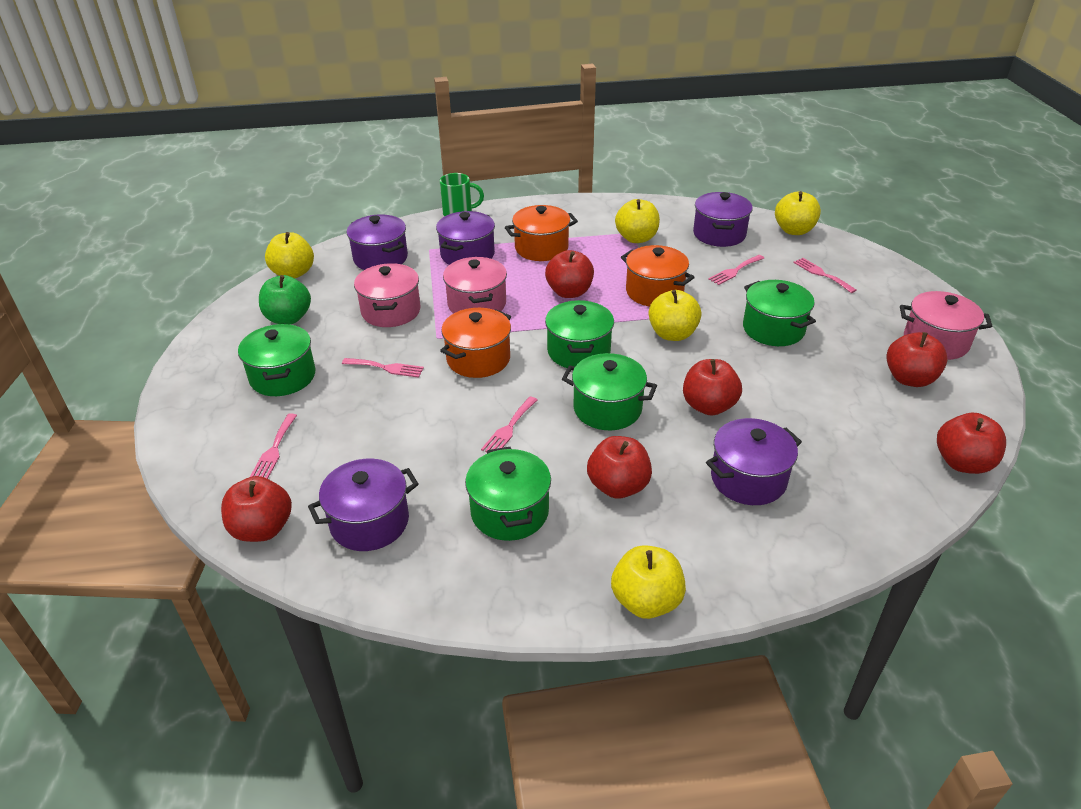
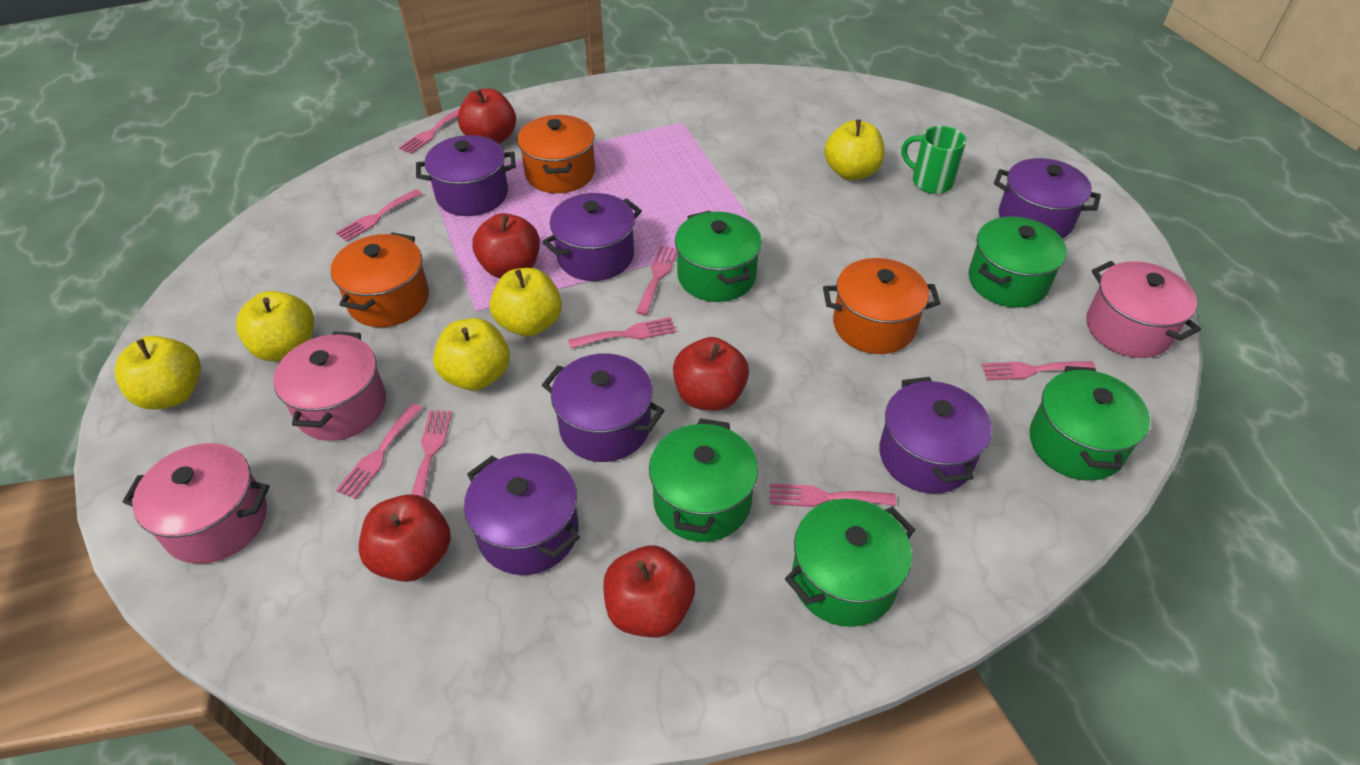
green apple: 1 -> 0
pink fork: 5 -> 8
purple pot: 5 -> 6
red apple: 6 -> 5

